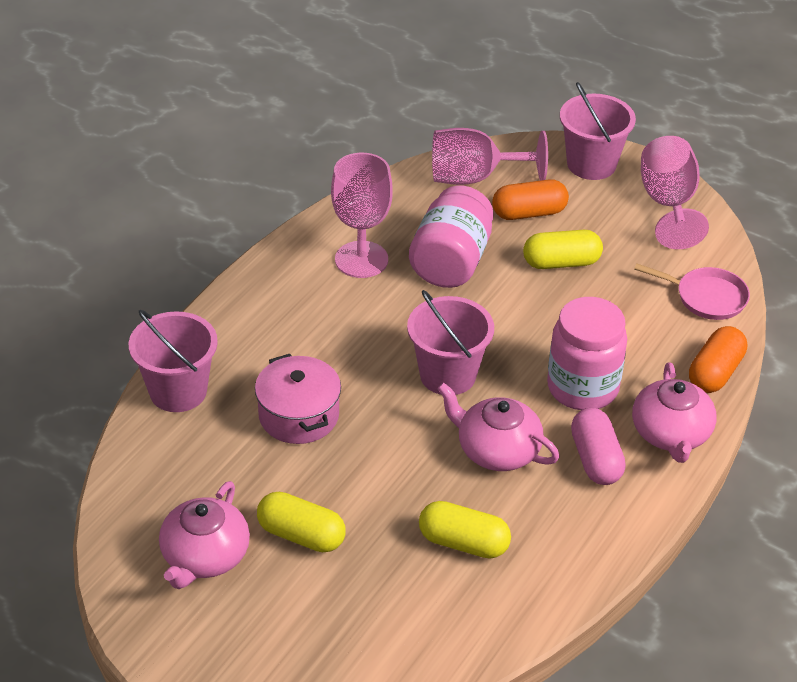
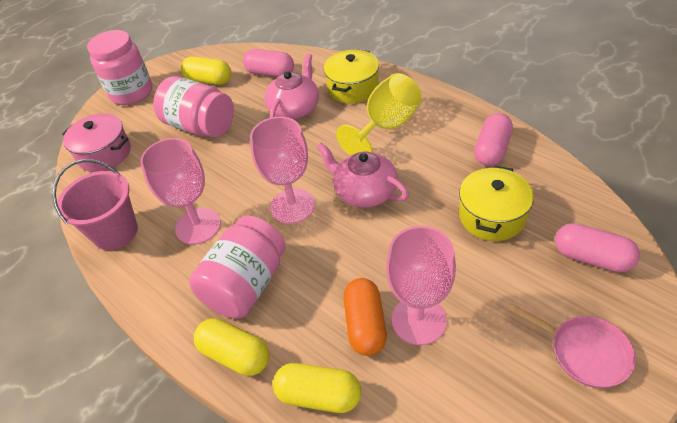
orange capsule: 2 -> 1
pink bucket: 3 -> 1
pink capsule: 1 -> 3
pink jar: 2 -> 3
pink teapot: 3 -> 2
yellow goblet: 0 -> 1
yellow pot: 0 -> 2

